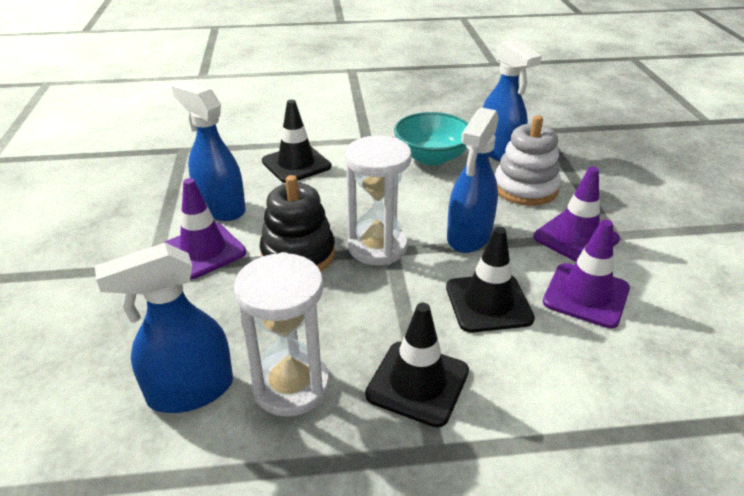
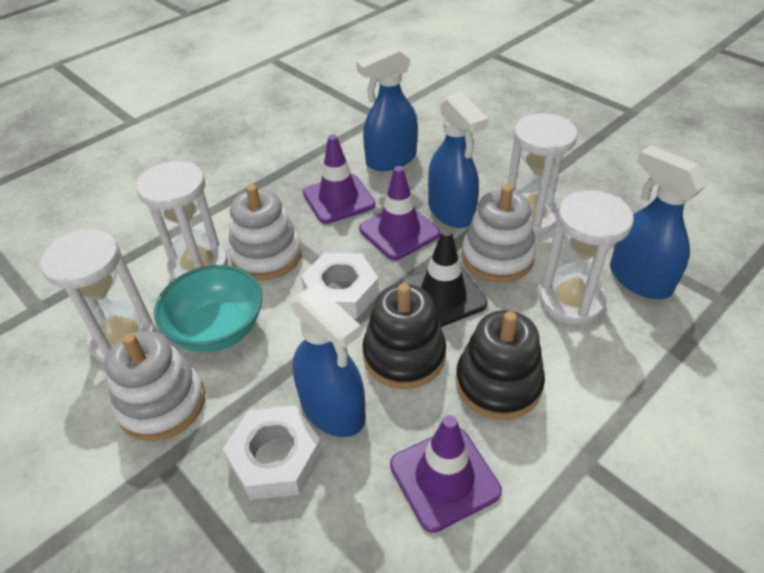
black stacking toy: 1 -> 2
black traffic cone: 3 -> 1
white hourglass: 2 -> 4
white nut: 0 -> 2
white stacking toy: 1 -> 3

